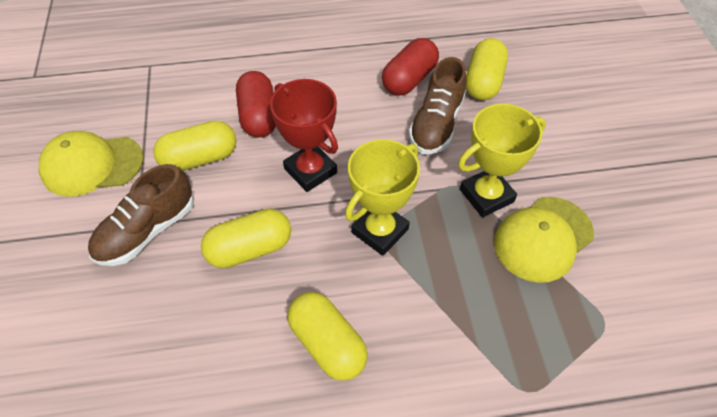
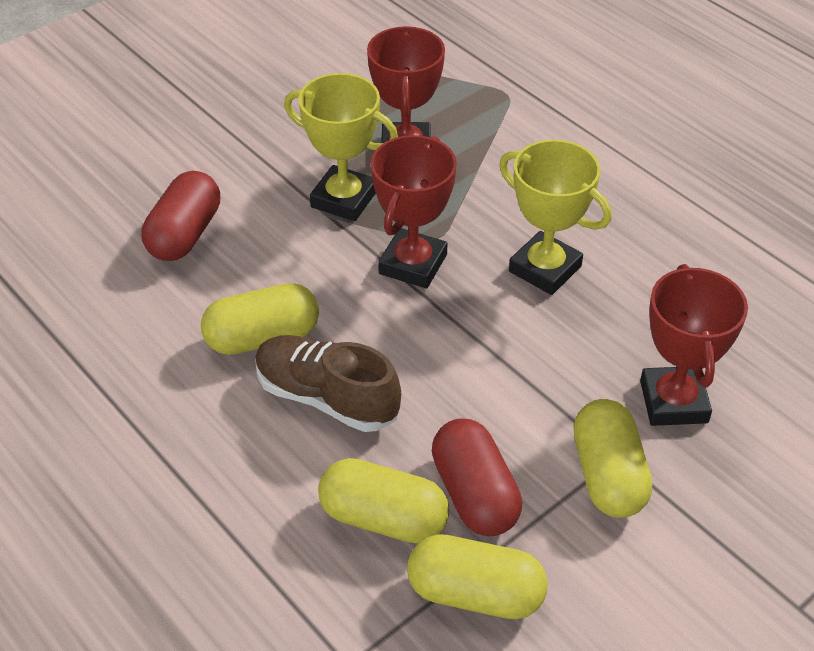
brown shoe: 2 -> 1
red trophy: 1 -> 3
yellow cap: 2 -> 0

